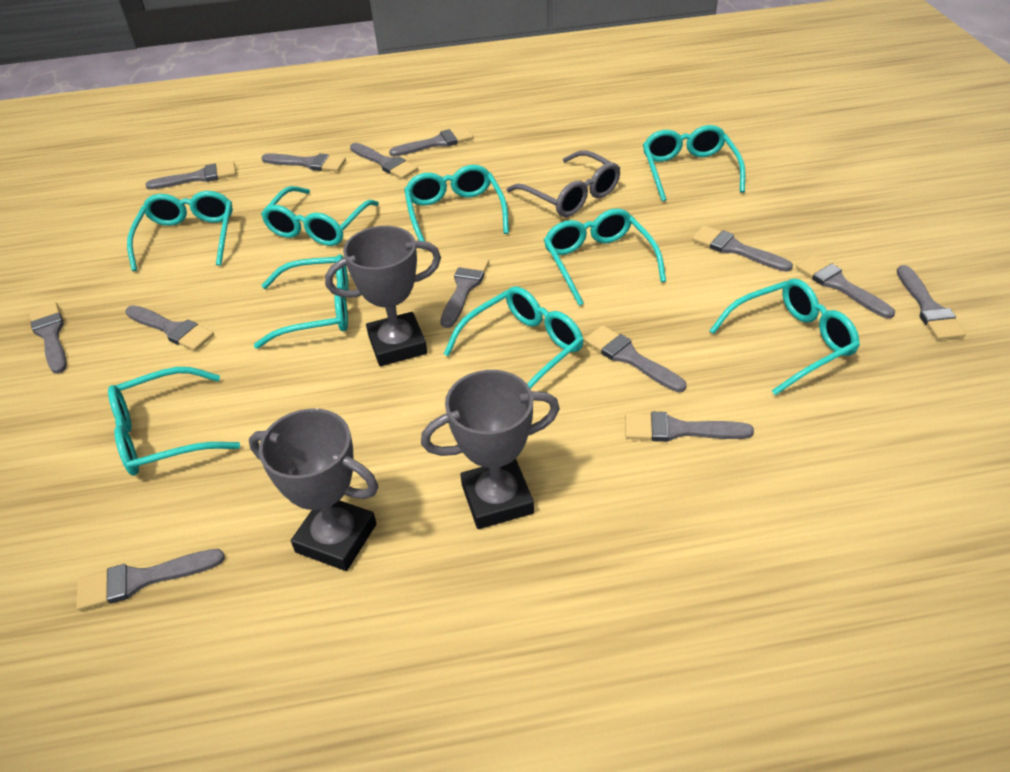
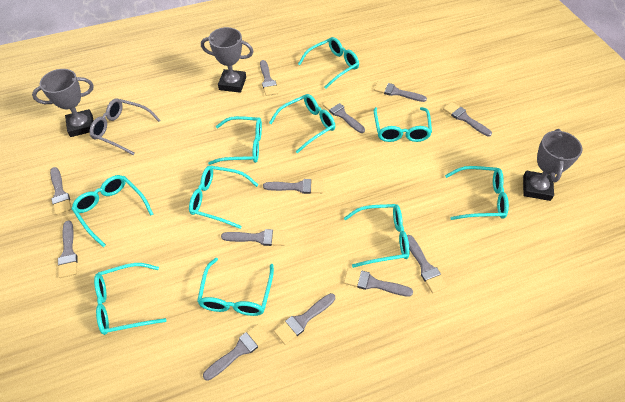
grey brush: 13 -> 12
turquoise glasses: 9 -> 10

